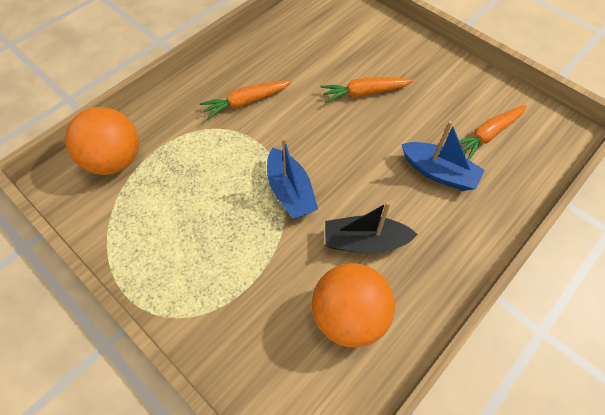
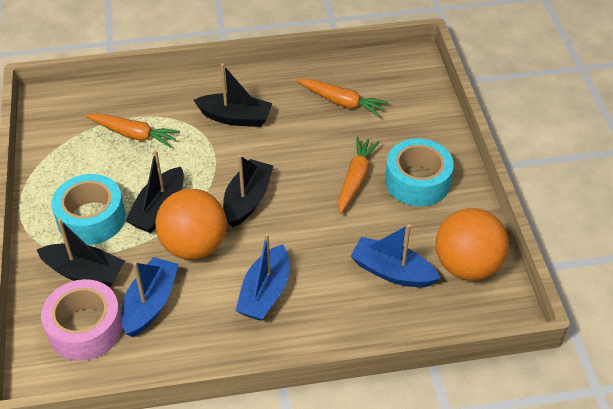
black boat: 1 -> 4
blue boat: 2 -> 3
pink tape: 0 -> 1
turquoise tape: 0 -> 2

